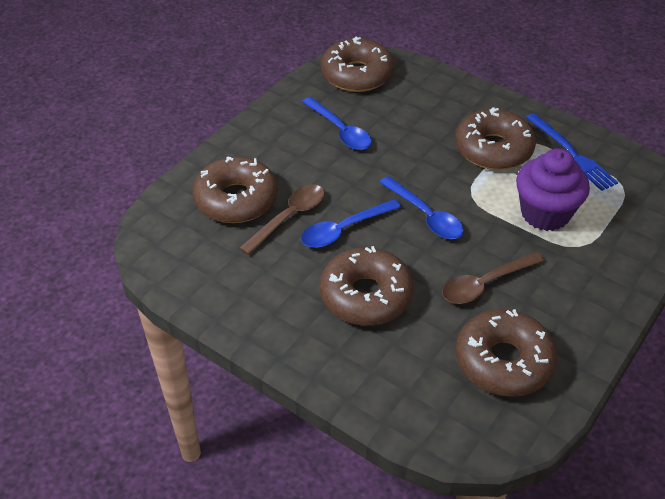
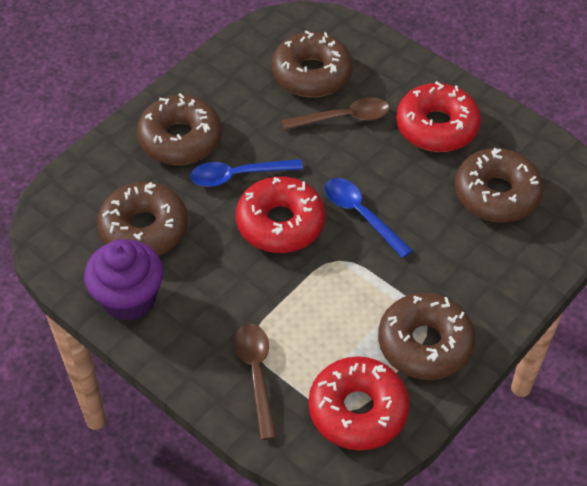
blue fork: 1 -> 0
blue spoon: 3 -> 2
red donut: 0 -> 3

